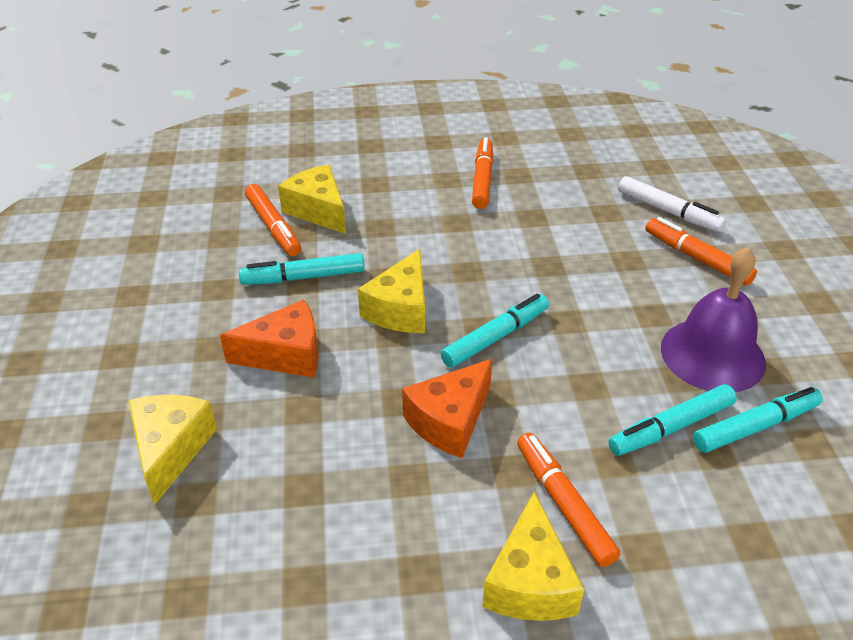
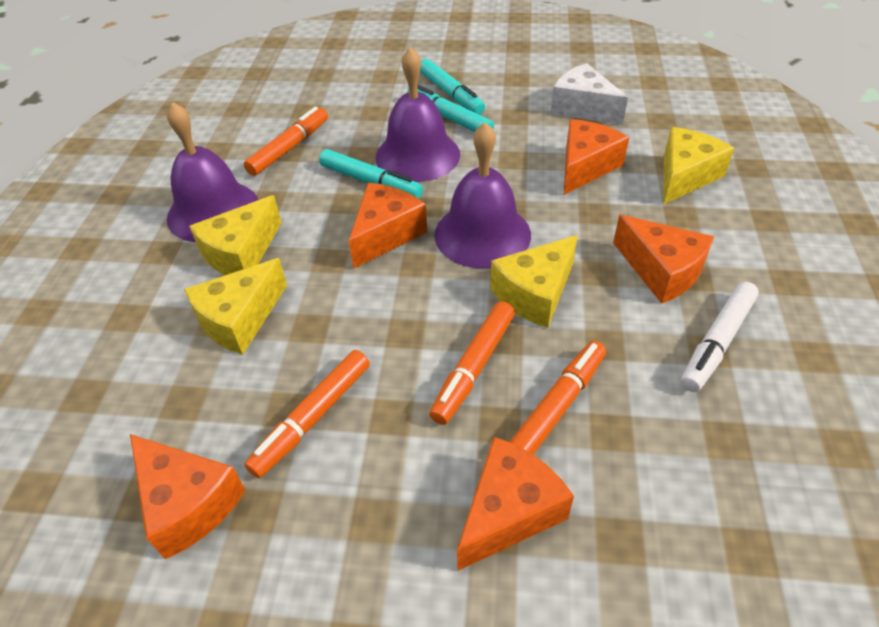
orange cheese: 2 -> 5
purple bell: 1 -> 3
turquoise marker: 4 -> 3
white cheese: 0 -> 1

